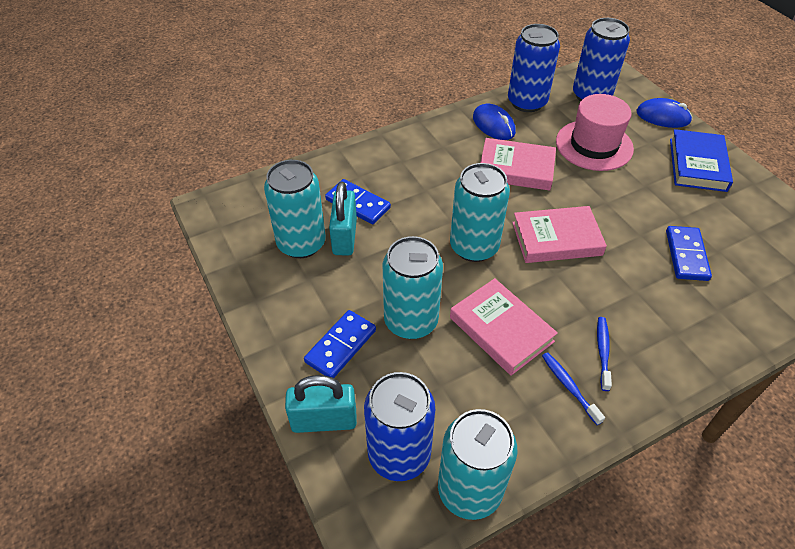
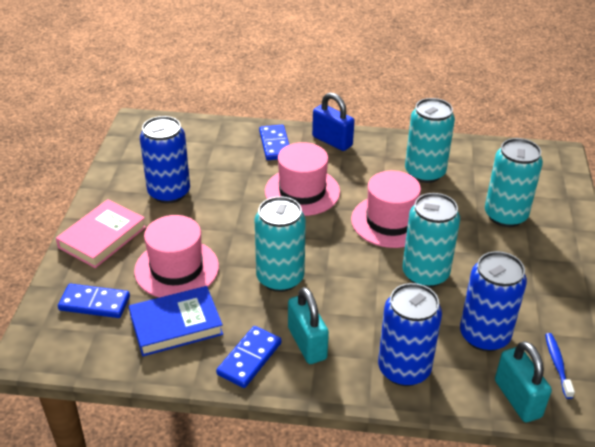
blue mouse: 2 -> 0
blue padlock: 0 -> 1
blue toothbrush: 2 -> 1
pink book: 3 -> 1
pink hat: 1 -> 3

